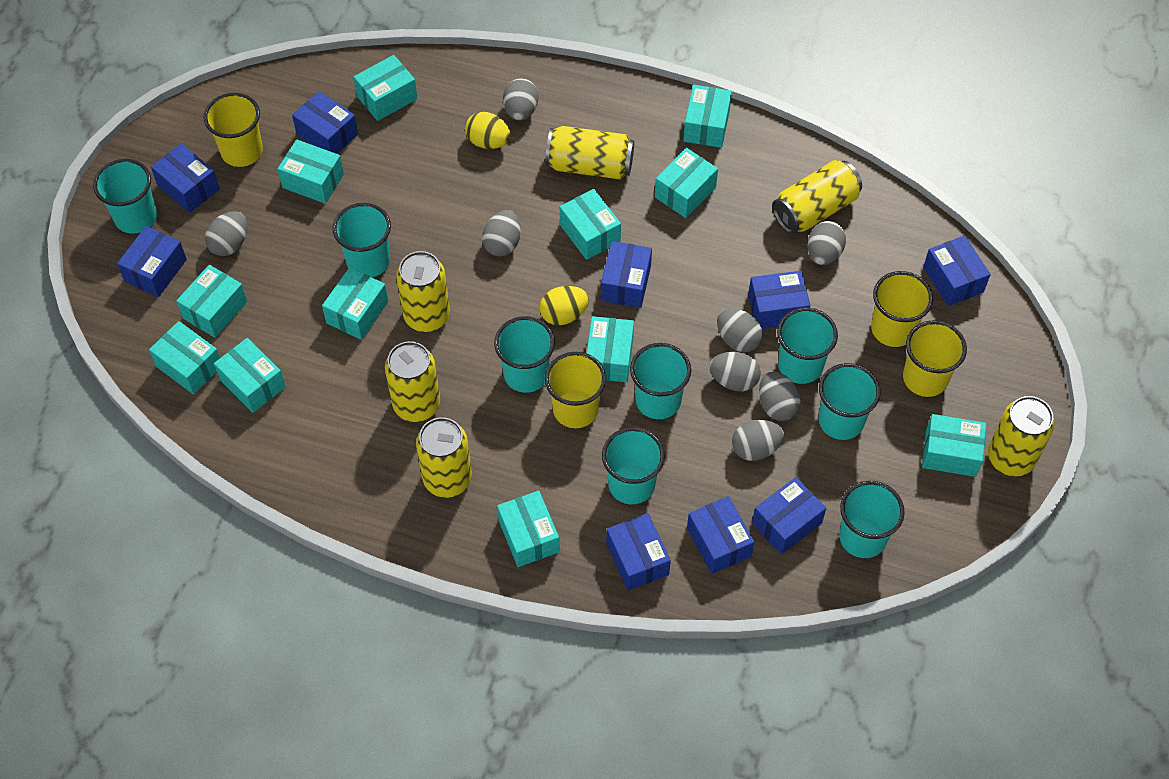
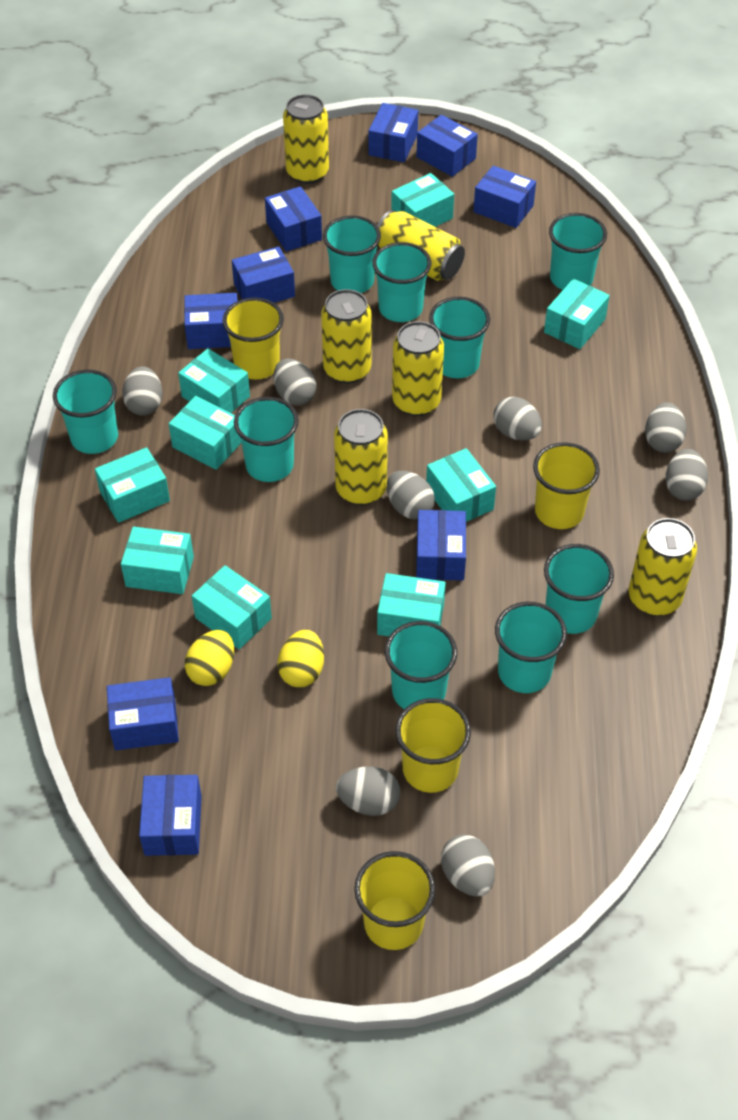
turquoise box: 12 -> 9
turquoise cup: 8 -> 9

